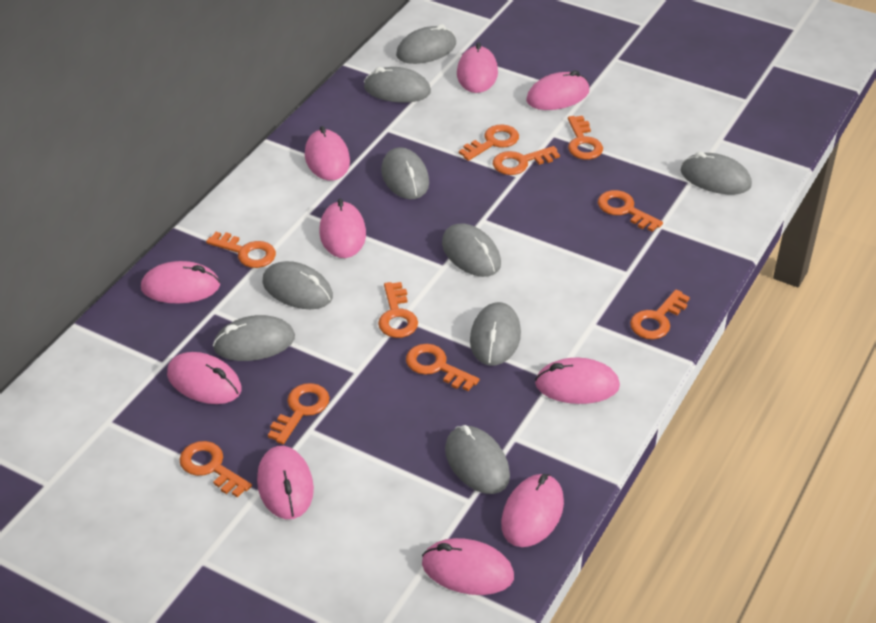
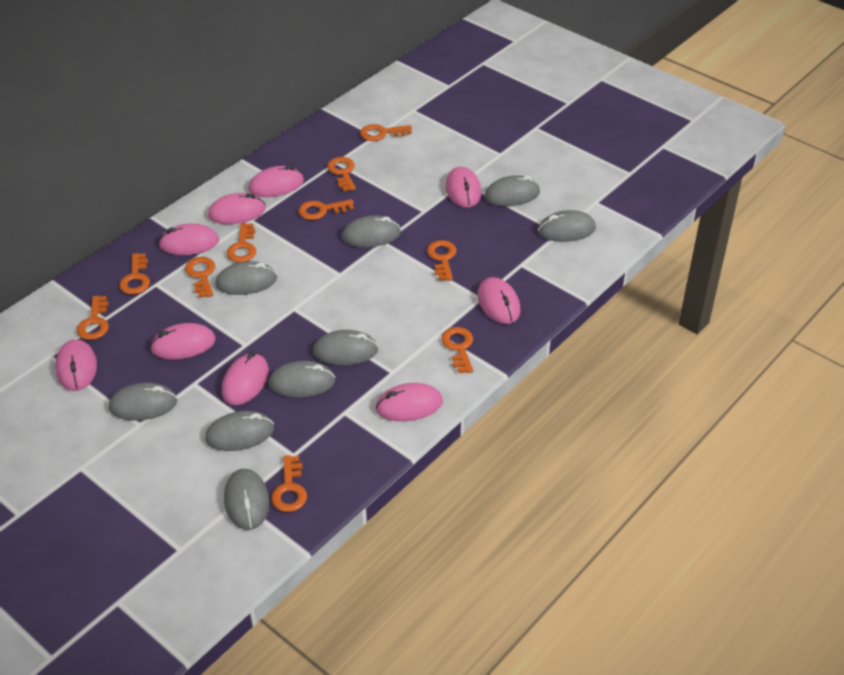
pink mouse: 10 -> 9

